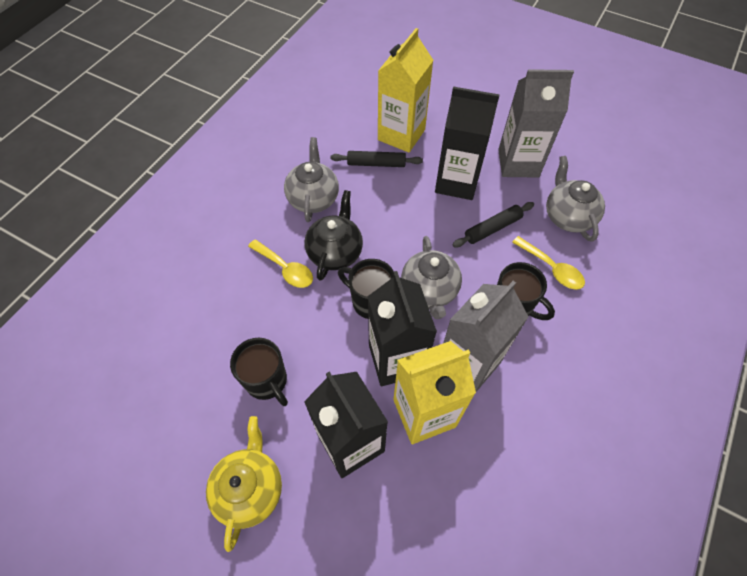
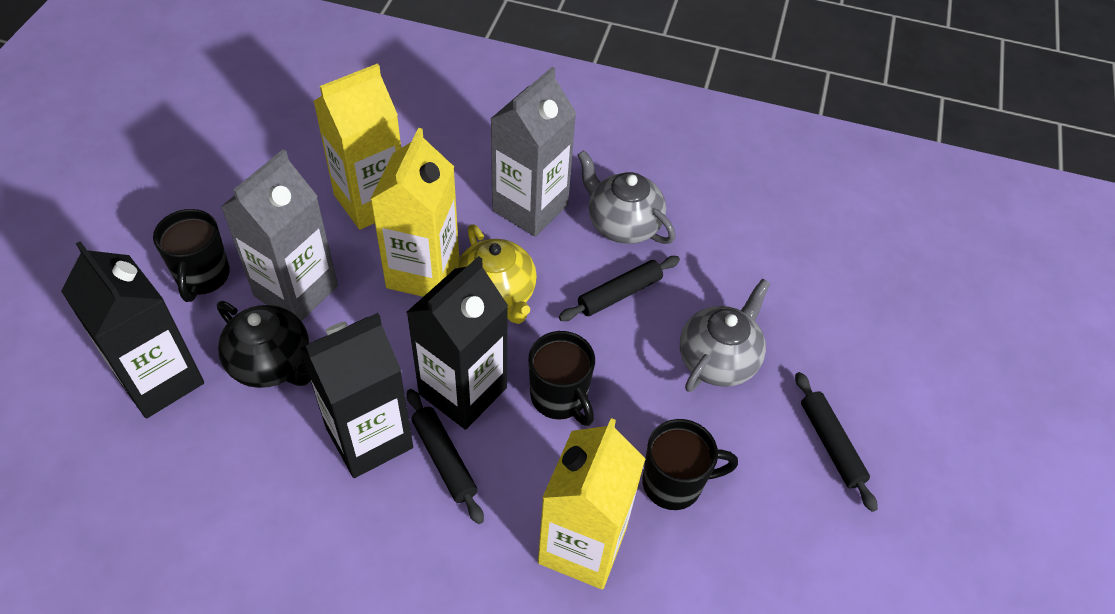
black rolling pin: 2 -> 3
grey teapot: 3 -> 2
yellow carton: 2 -> 3
yellow spoon: 2 -> 0

